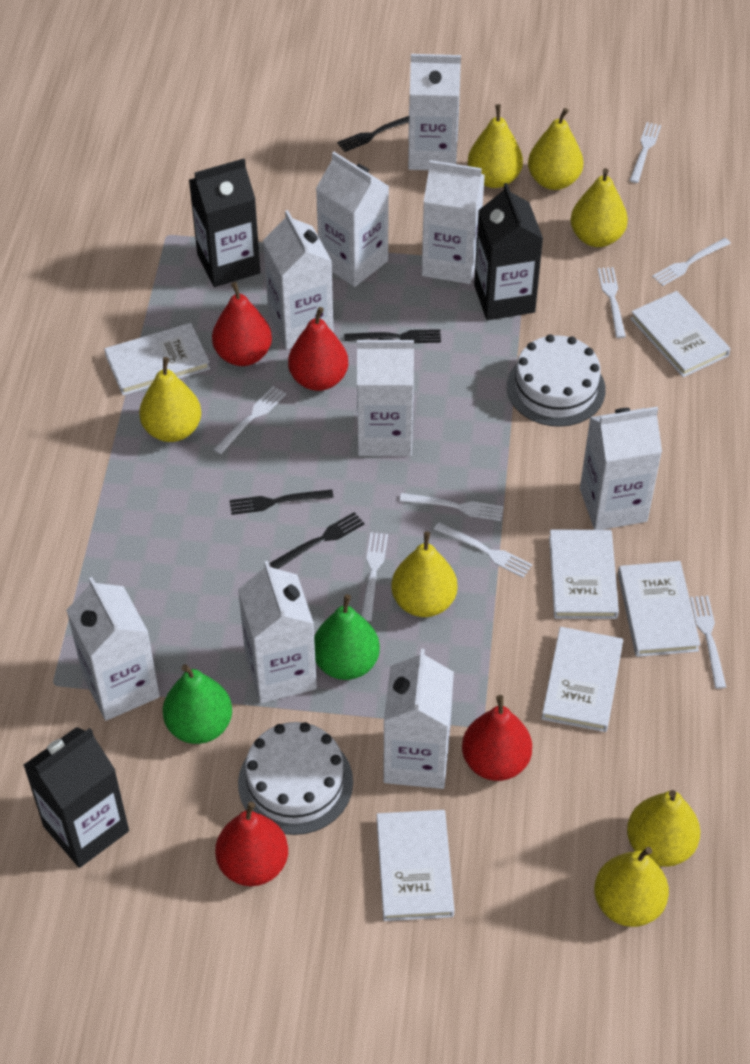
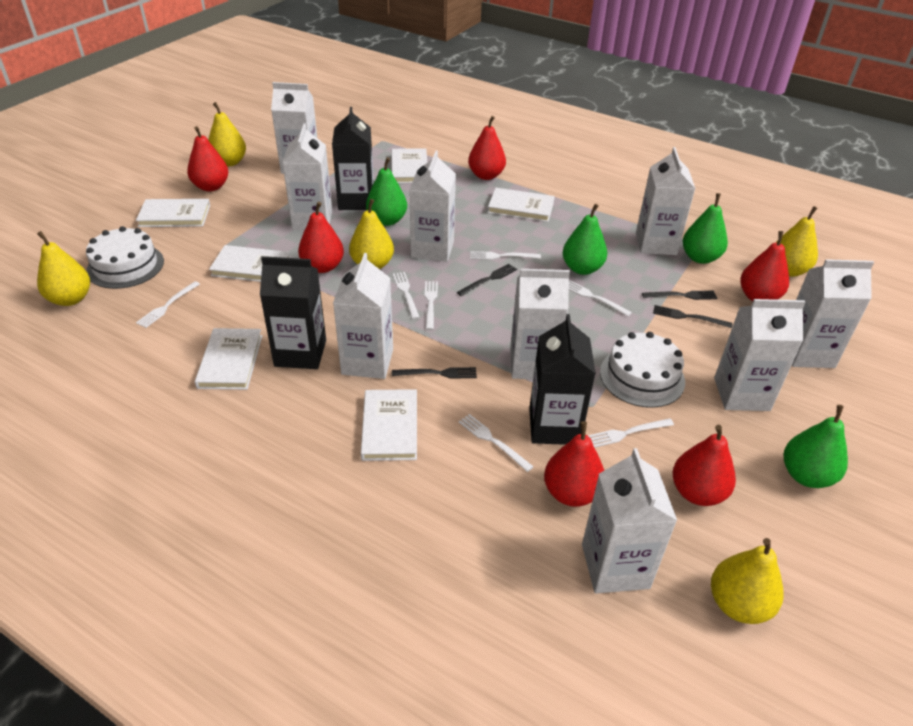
green pear: 2 -> 4
red pear: 4 -> 6
white fork: 8 -> 7
yellow pear: 7 -> 5

